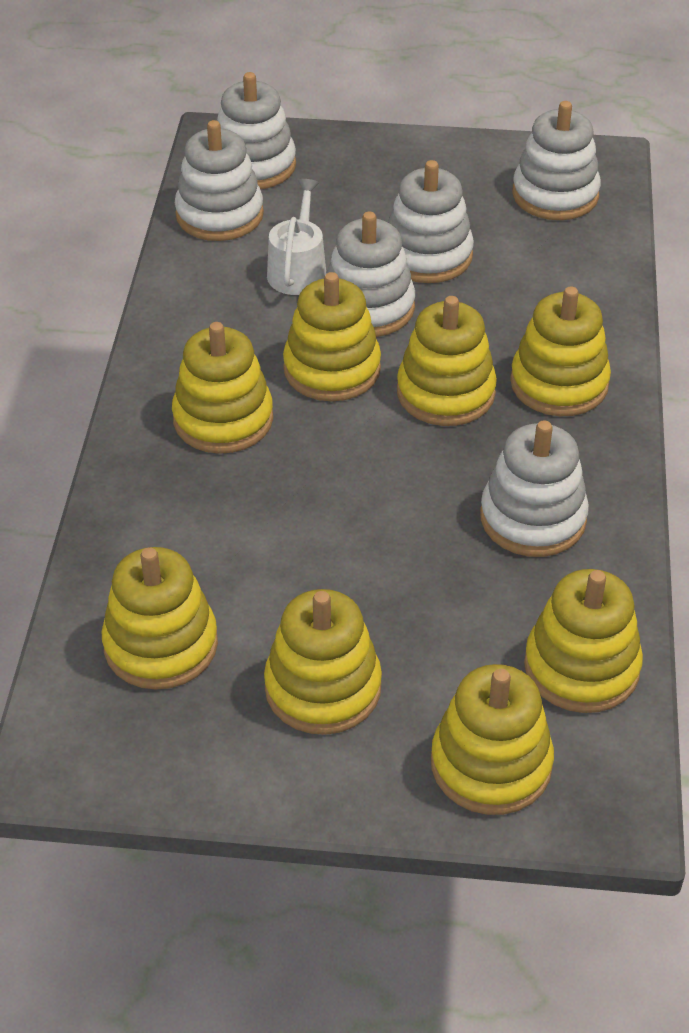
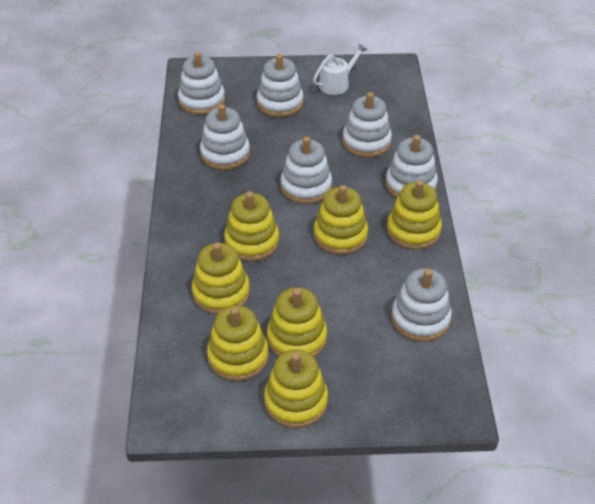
white stacking toy: 6 -> 7
yellow stacking toy: 8 -> 7

